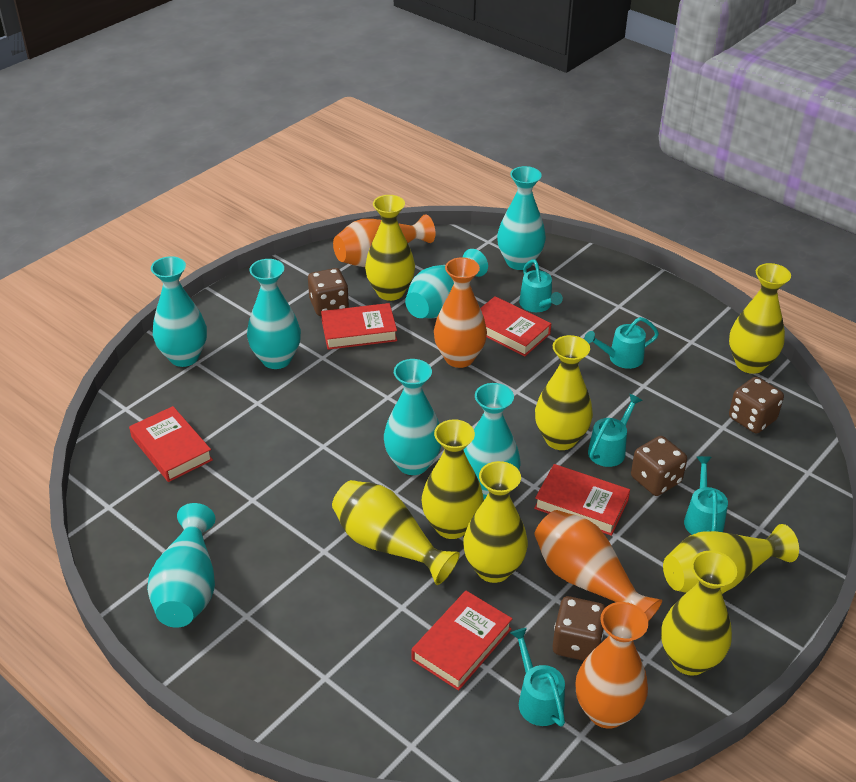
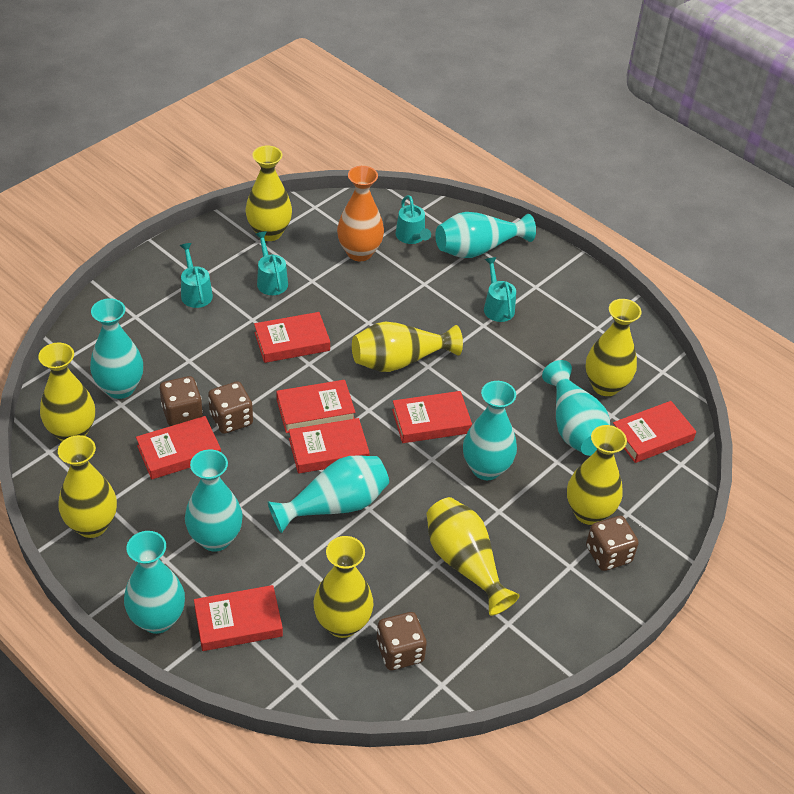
orange vase: 4 -> 1
red book: 5 -> 7
turquoise watering can: 5 -> 4

